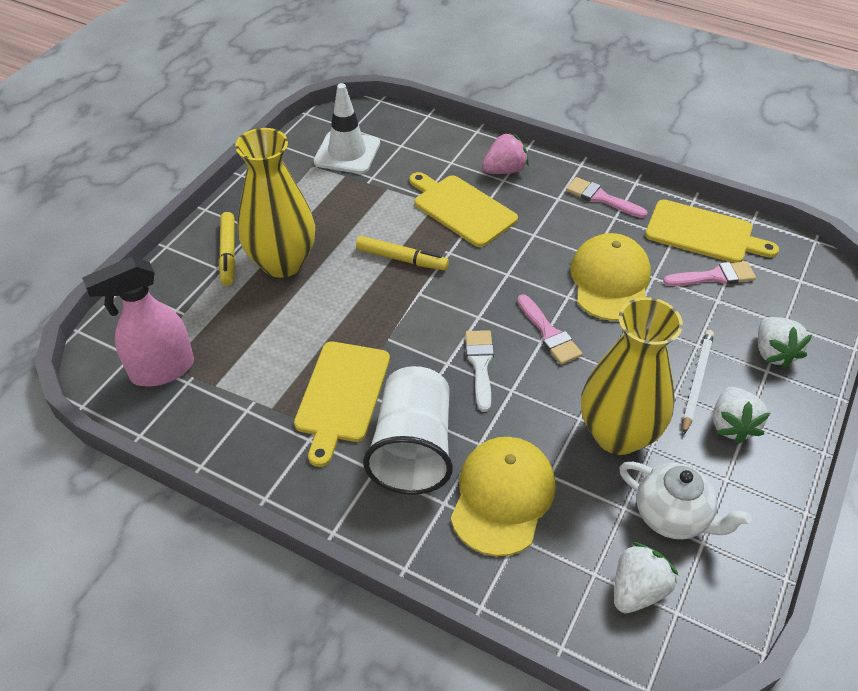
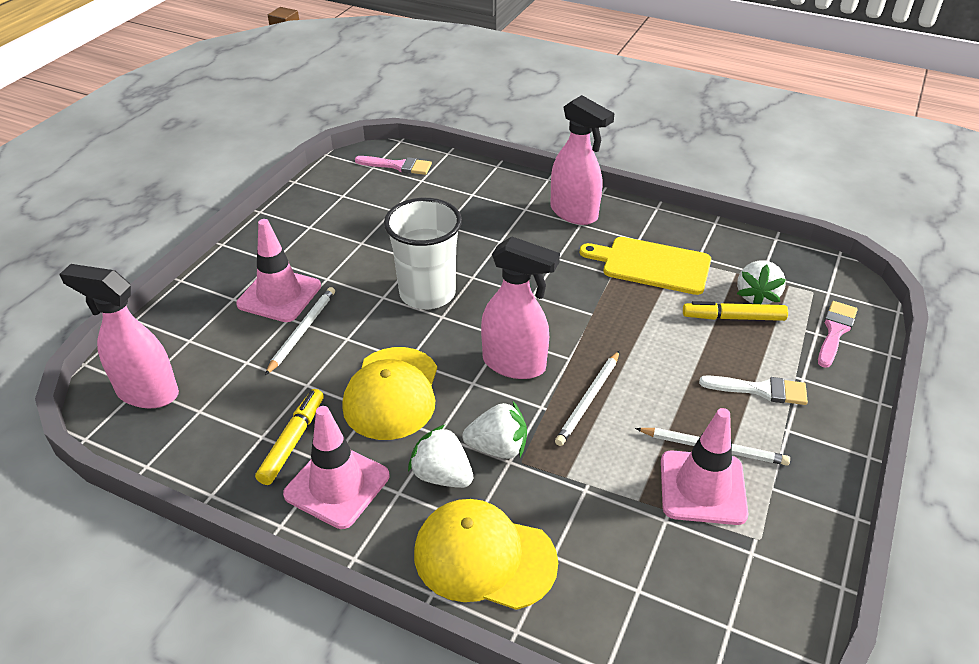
pink brush: 3 -> 2
pink spray bottle: 1 -> 3
pink strawberry: 1 -> 0
pink traffic cone: 0 -> 3
white pencil: 1 -> 3
white teapot: 1 -> 0
white traffic cone: 1 -> 0
yellow cutting board: 3 -> 1
yellow vase: 2 -> 0

